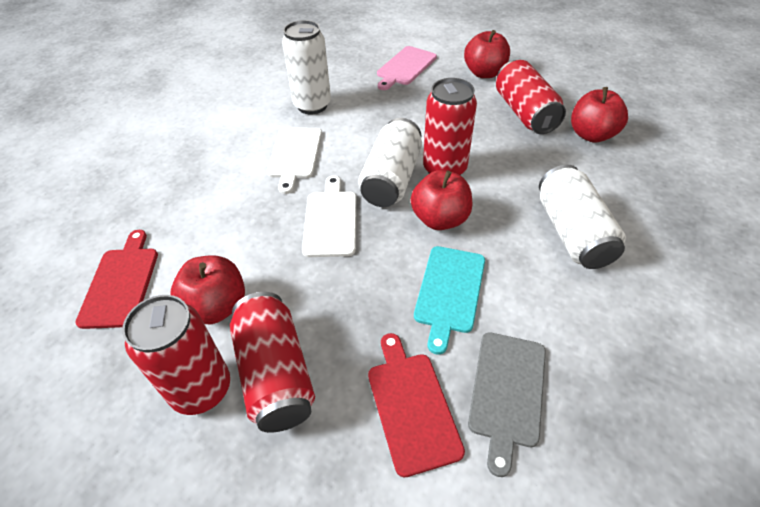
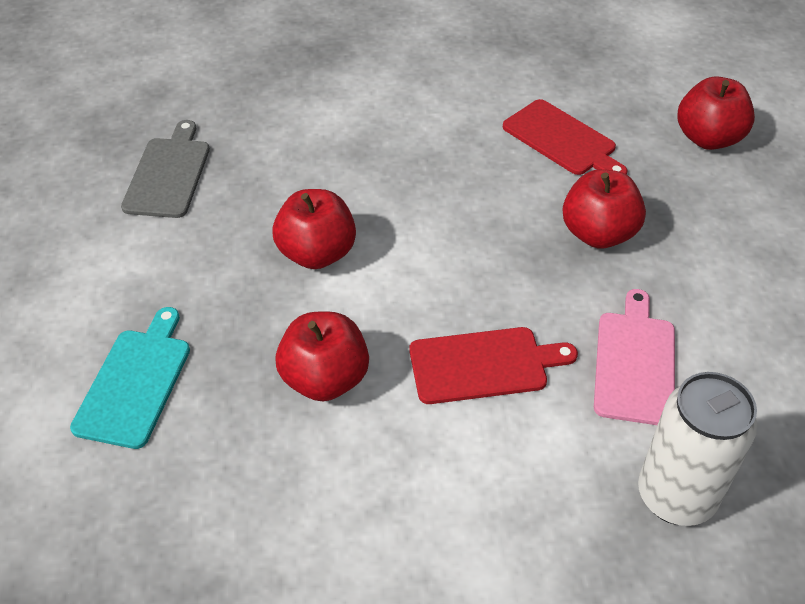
red can: 4 -> 0
white can: 3 -> 1
white cutting board: 2 -> 0

